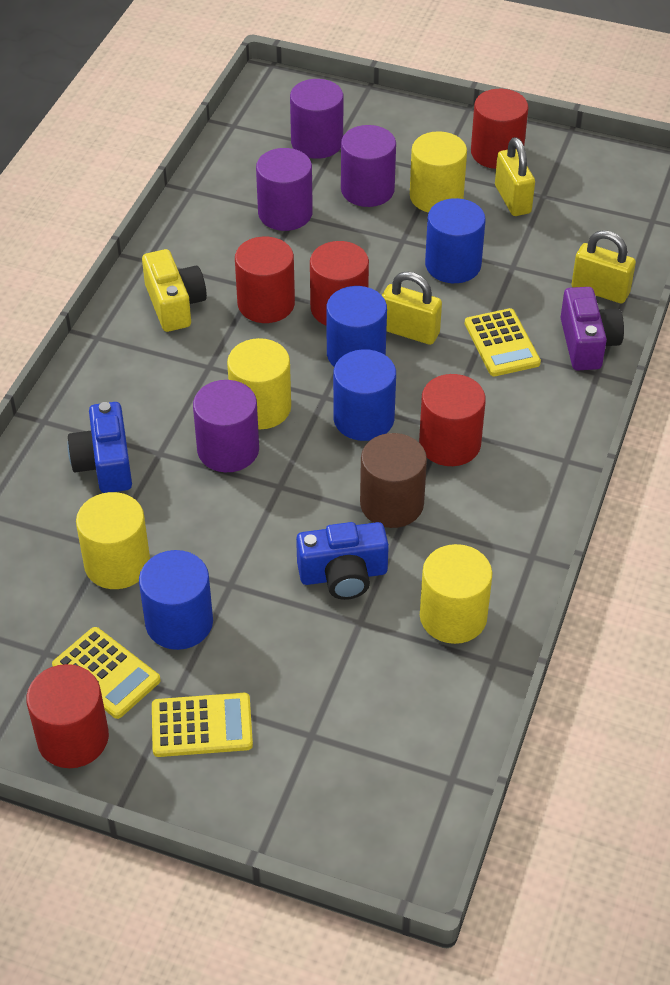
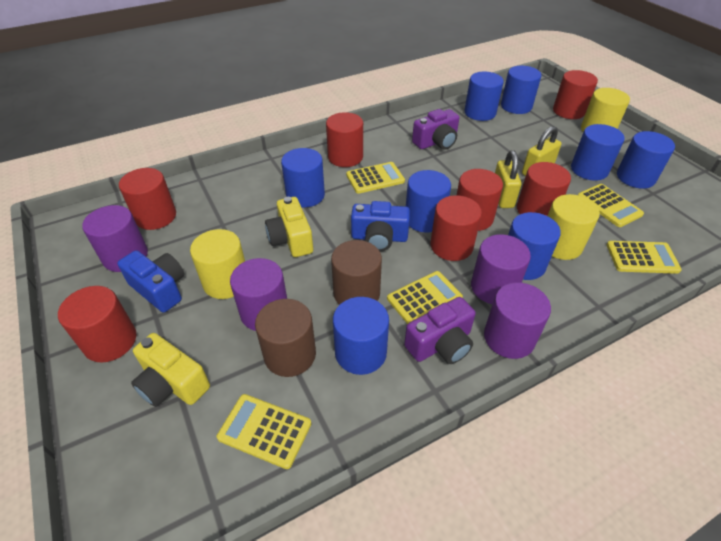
blue cylinder: 4 -> 8
brown cylinder: 1 -> 2
purple camera: 1 -> 2
red cylinder: 5 -> 7
yellow calculator: 3 -> 5
yellow camera: 1 -> 2
yellow cylinder: 4 -> 3
yellow padlock: 3 -> 2

